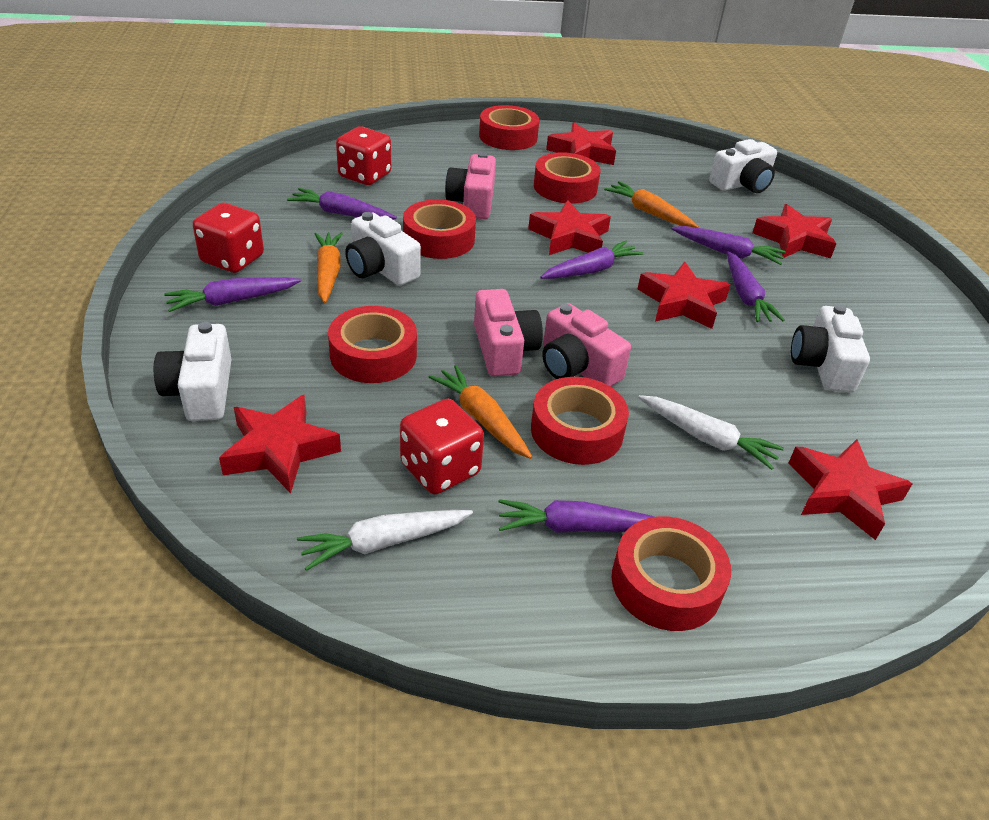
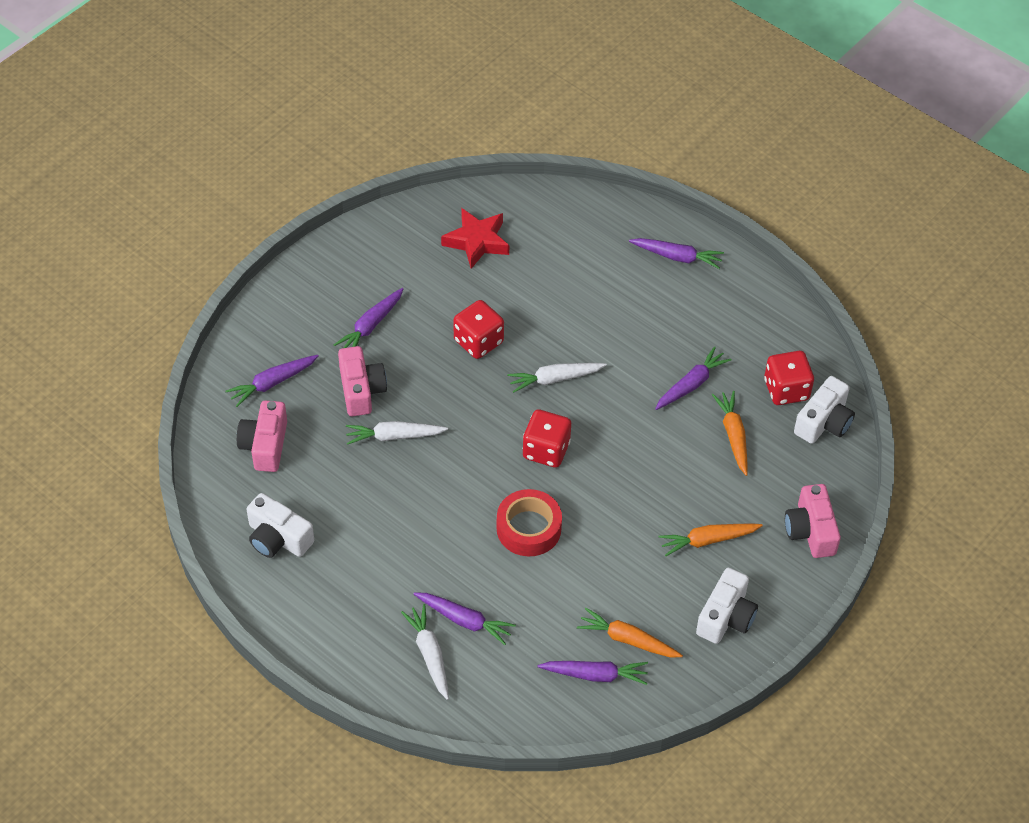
red star: 6 -> 1
red tape: 6 -> 1
white camera: 4 -> 3
white carrot: 2 -> 3

